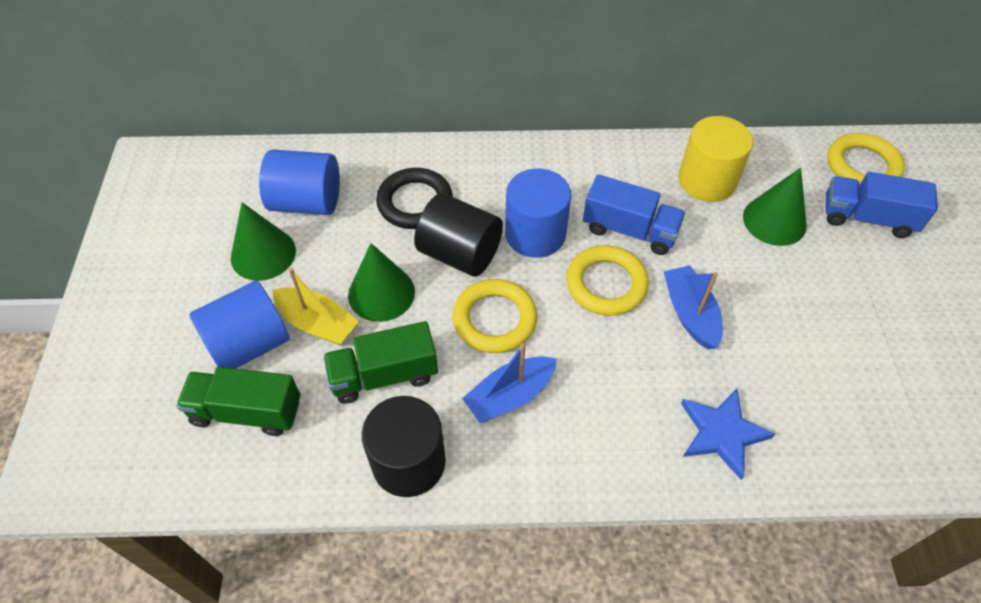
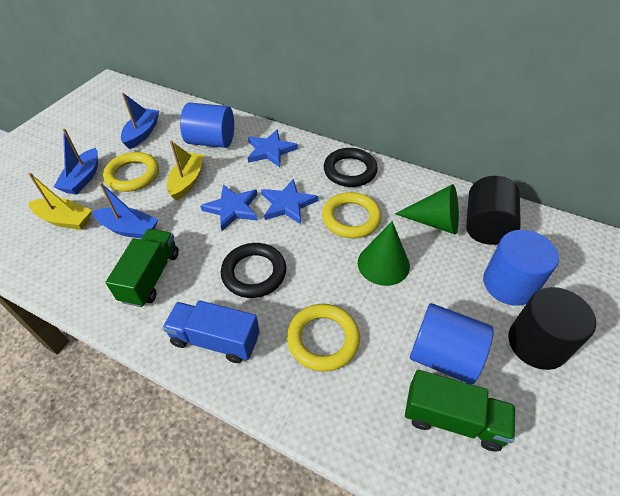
black ring: 1 -> 2
blue boat: 2 -> 3
blue star: 1 -> 3
blue truck: 2 -> 1
green cone: 3 -> 2
yellow boat: 1 -> 2
yellow cylinder: 1 -> 0

